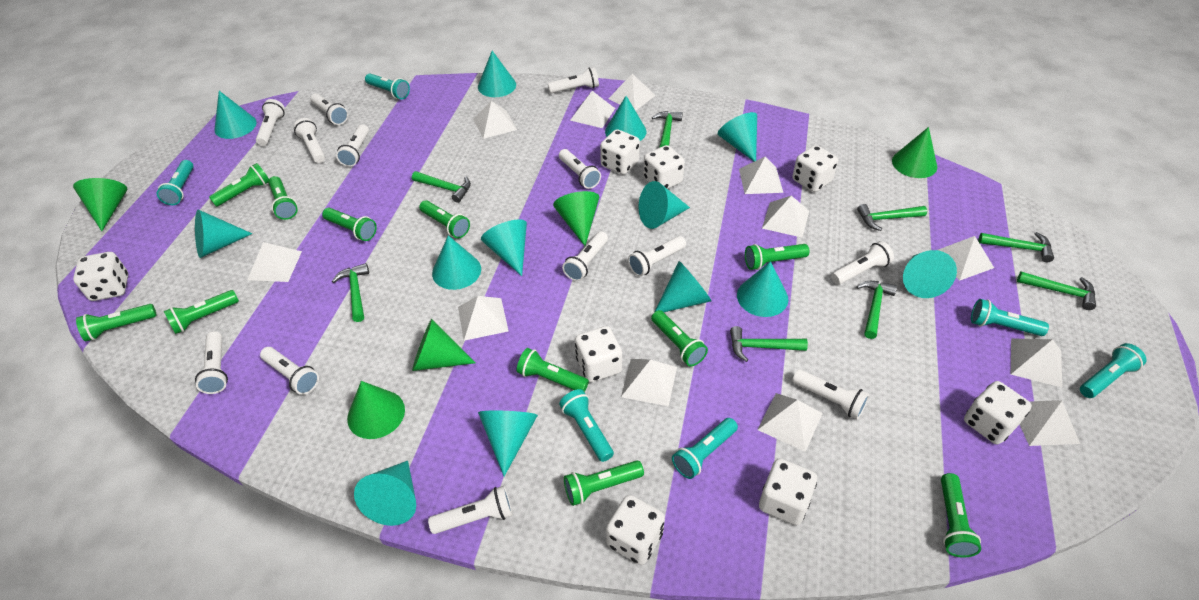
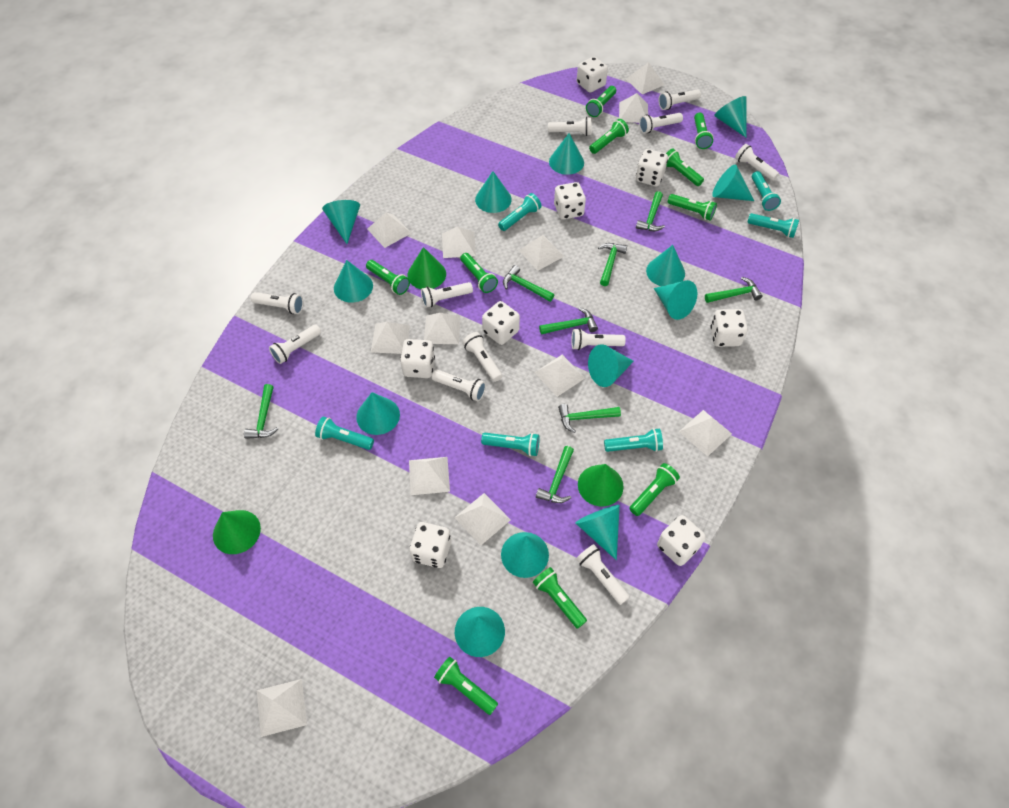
green cone: 5 -> 3
green flashlight: 11 -> 10
white flashlight: 13 -> 11

